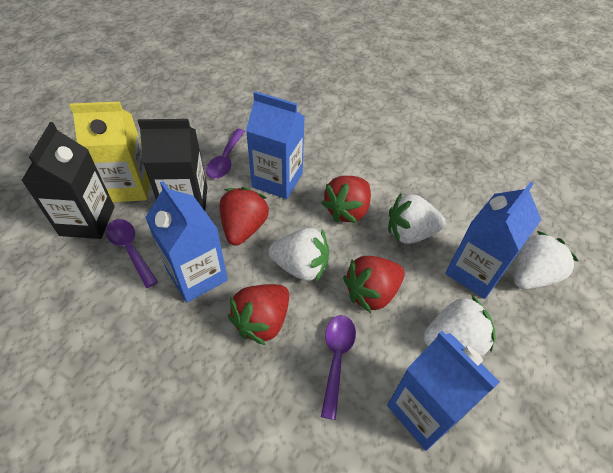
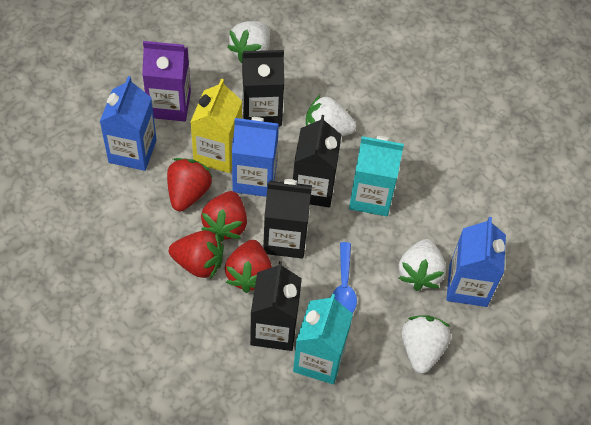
black carton: 2 -> 4
blue carton: 4 -> 3
blue spoon: 0 -> 1
purple carton: 0 -> 1
purple spoon: 3 -> 0
turquoise carton: 0 -> 2

